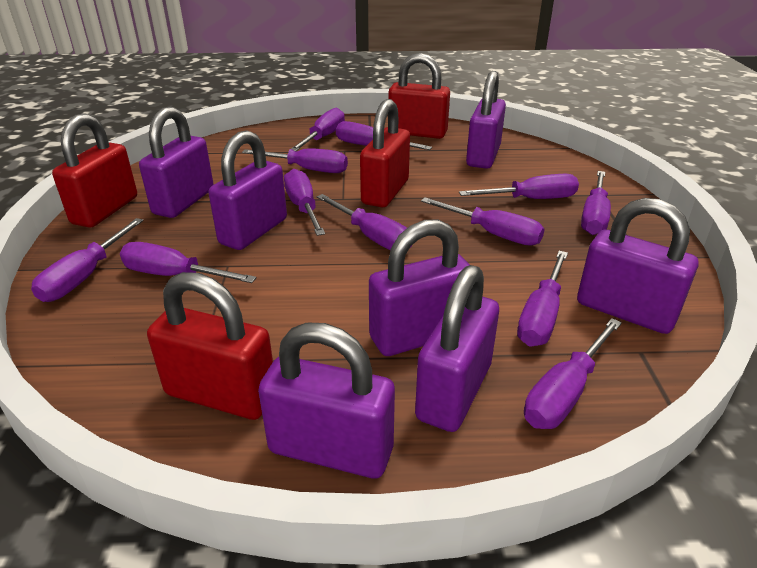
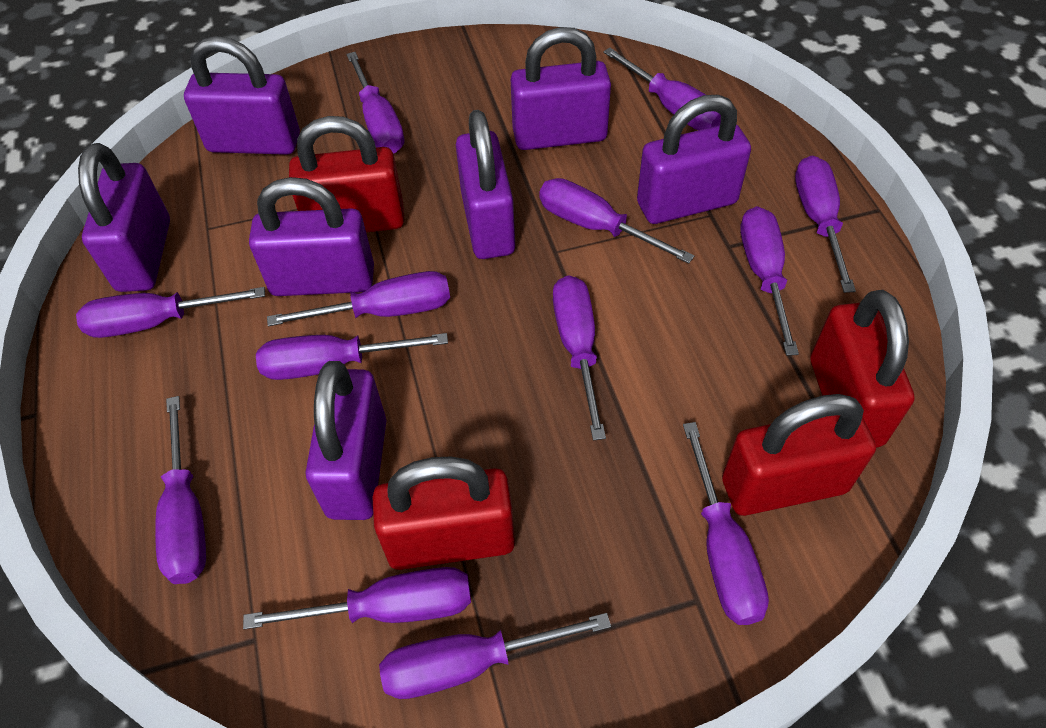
purple screwdriver: 12 -> 13

